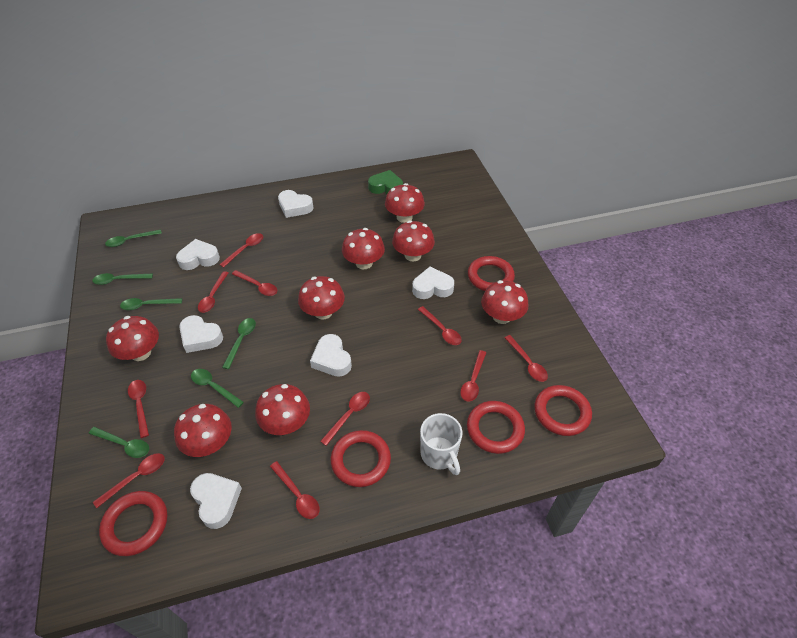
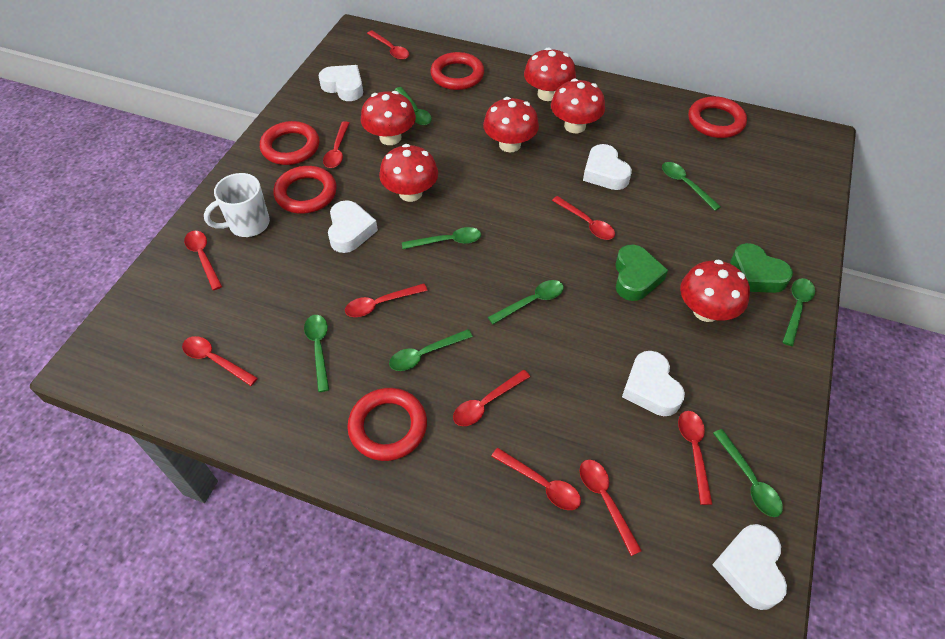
green heart: 1 -> 2
green spoon: 6 -> 8
red mushroom: 8 -> 6
white heart: 6 -> 5

